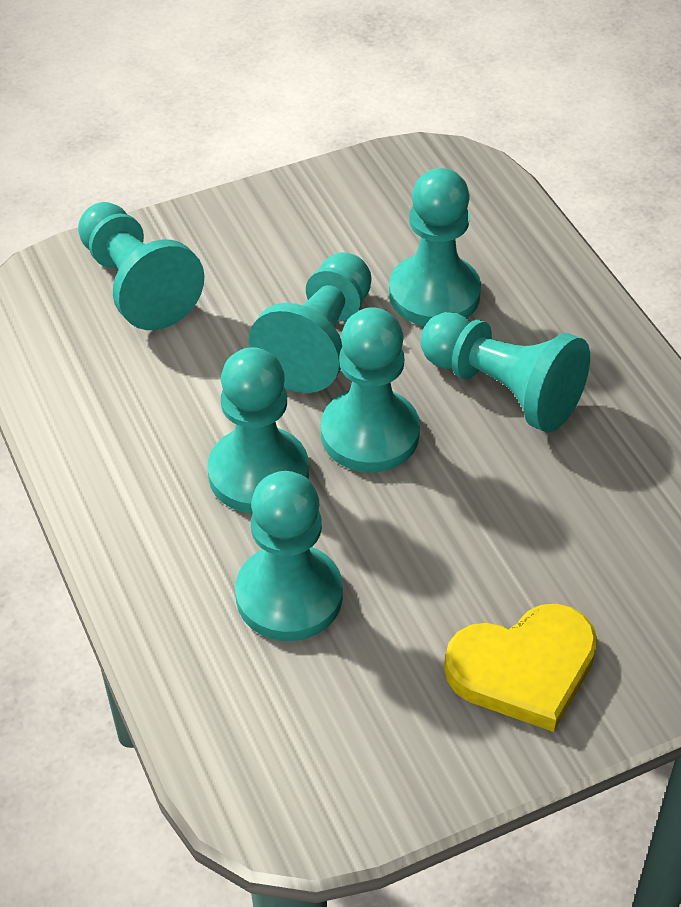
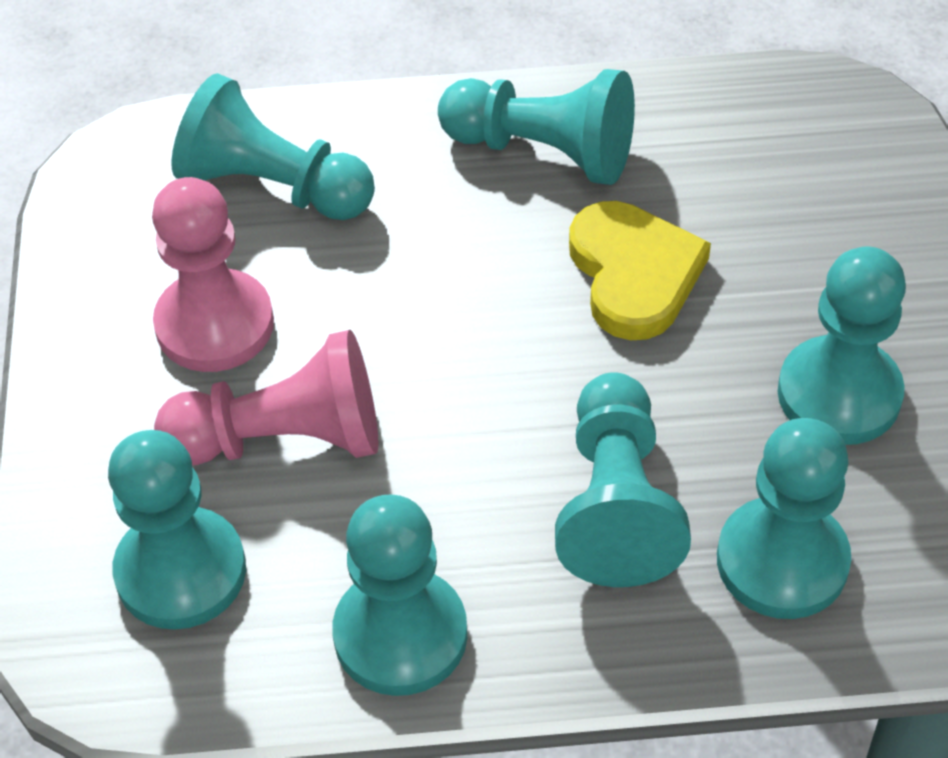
pink pawn: 0 -> 2

